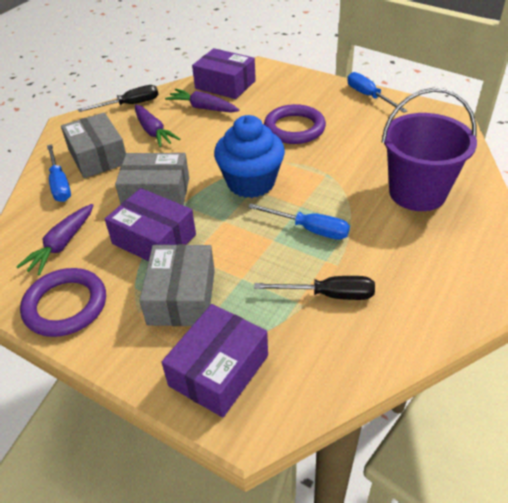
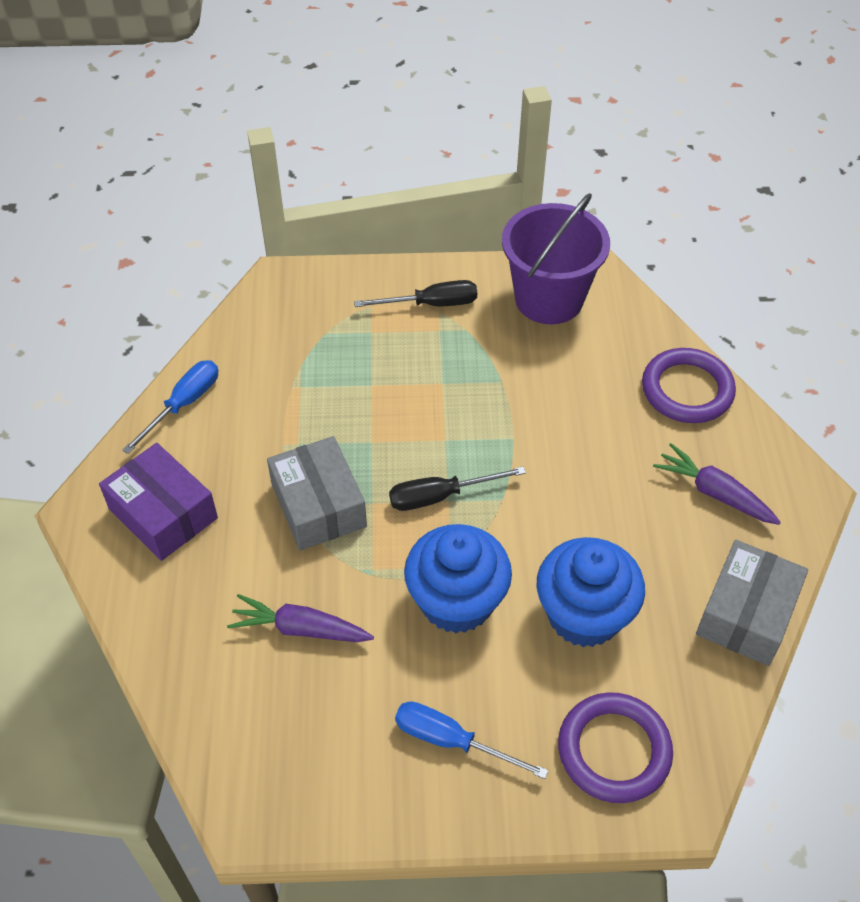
blue cupcake: 1 -> 2
blue screwdriver: 3 -> 2
grey box: 3 -> 2
purple box: 3 -> 1
purple carrot: 3 -> 2

